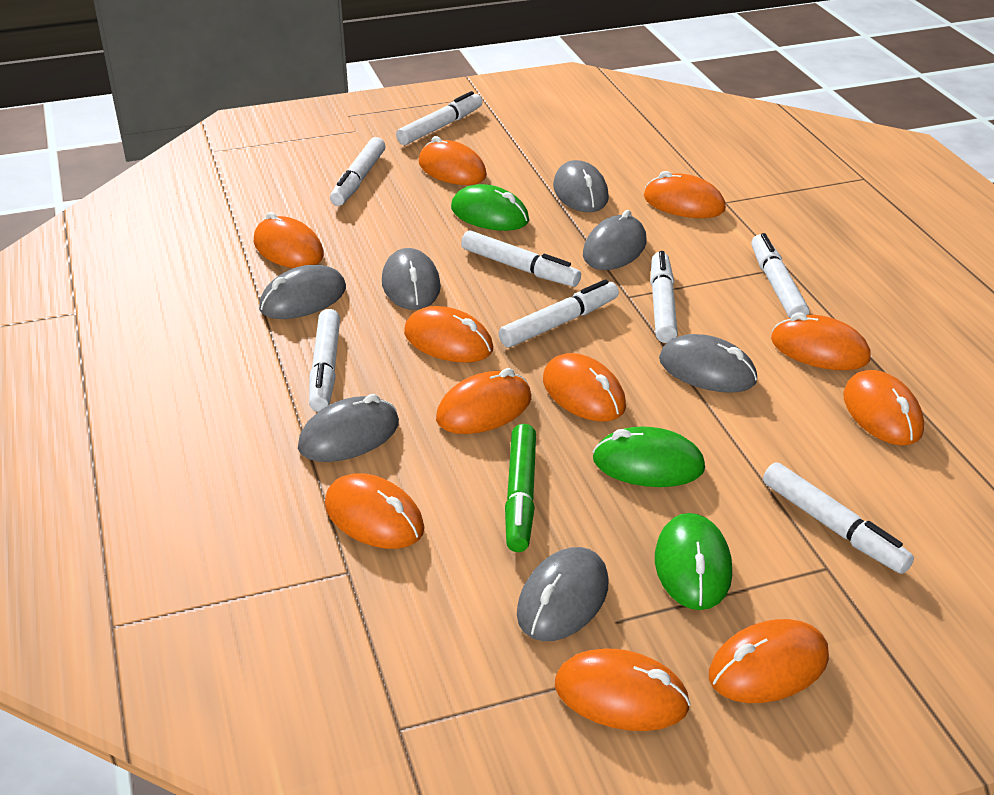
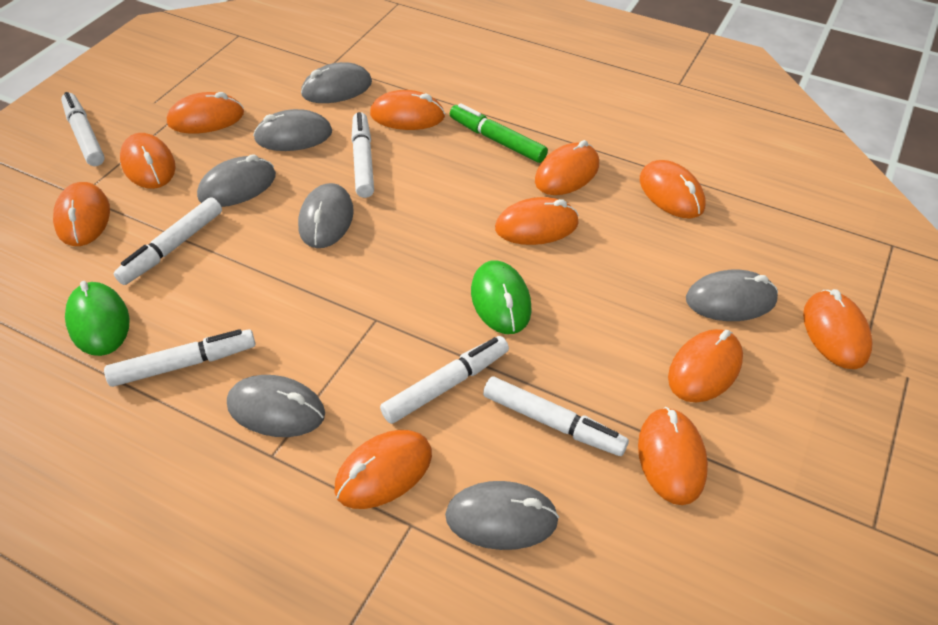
green mouse: 3 -> 2
white marker: 8 -> 6

